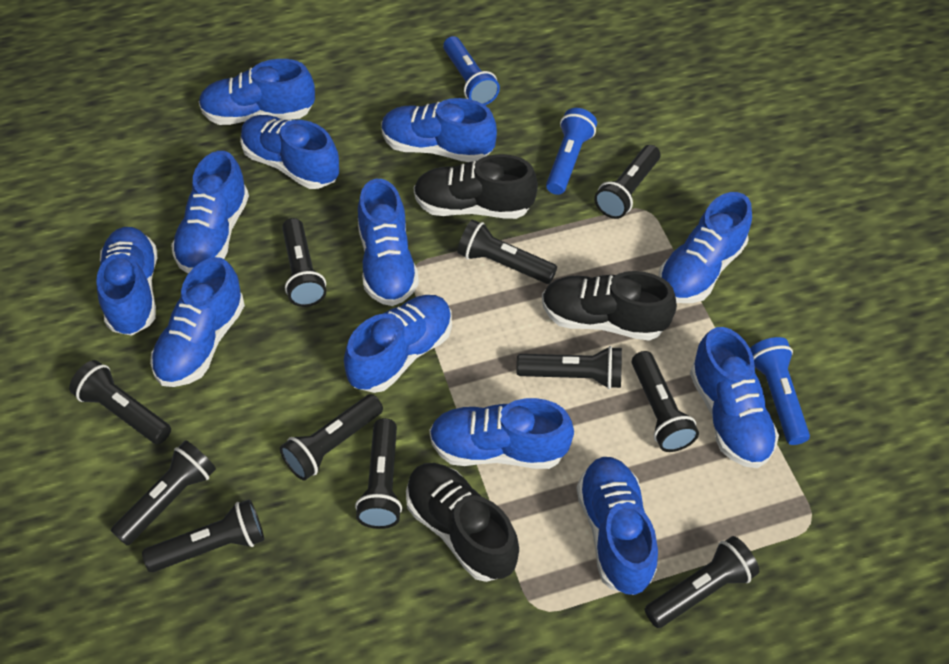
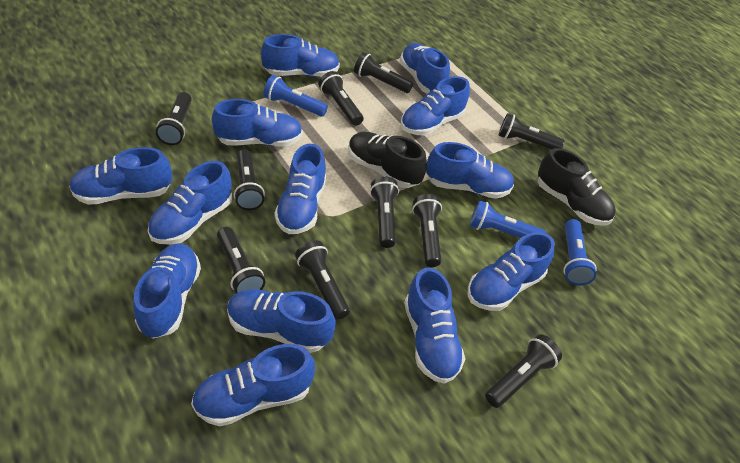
black flashlight: 11 -> 10
black shoe: 3 -> 2
blue shoe: 12 -> 13

